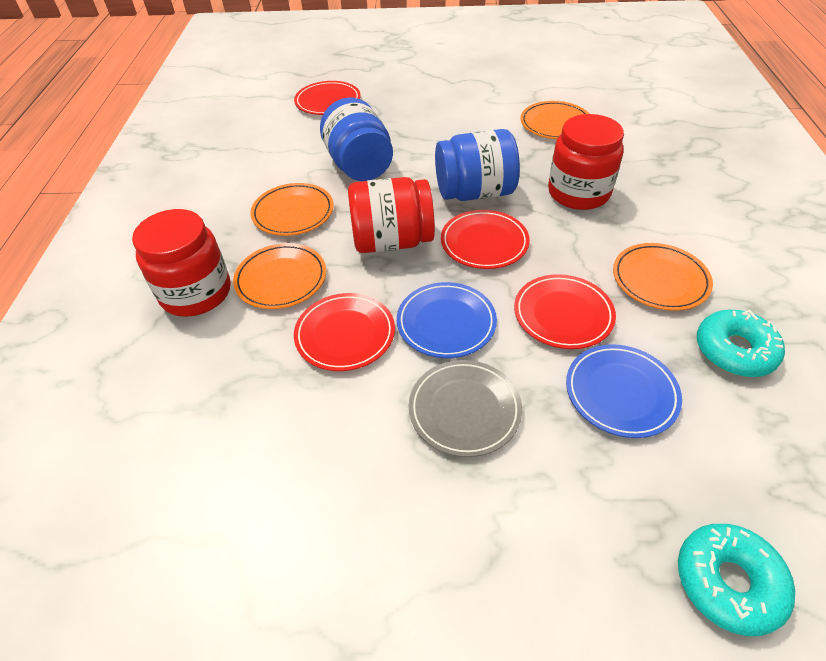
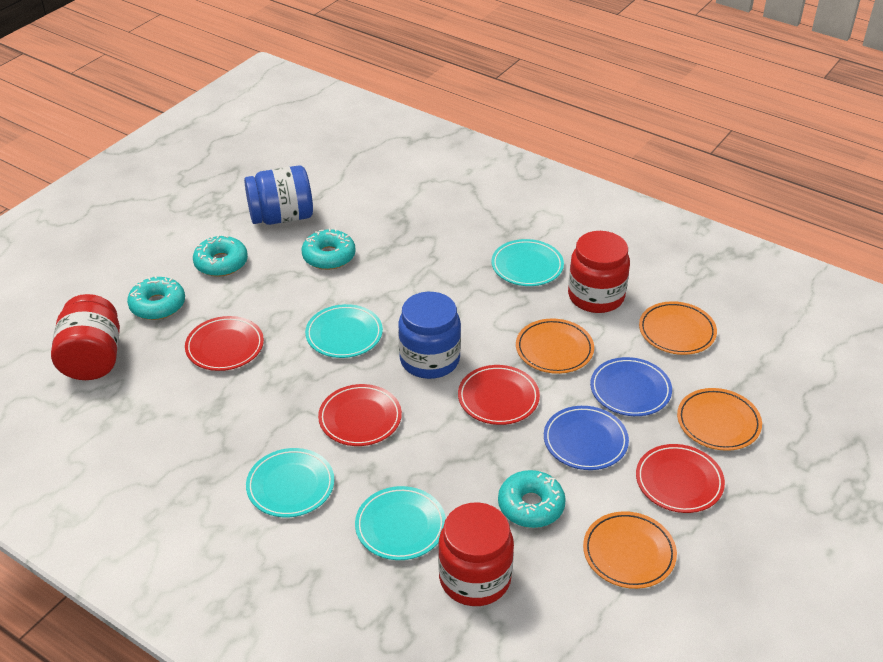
grey plate: 1 -> 0
turquoise donut: 2 -> 4
turquoise plate: 0 -> 4

